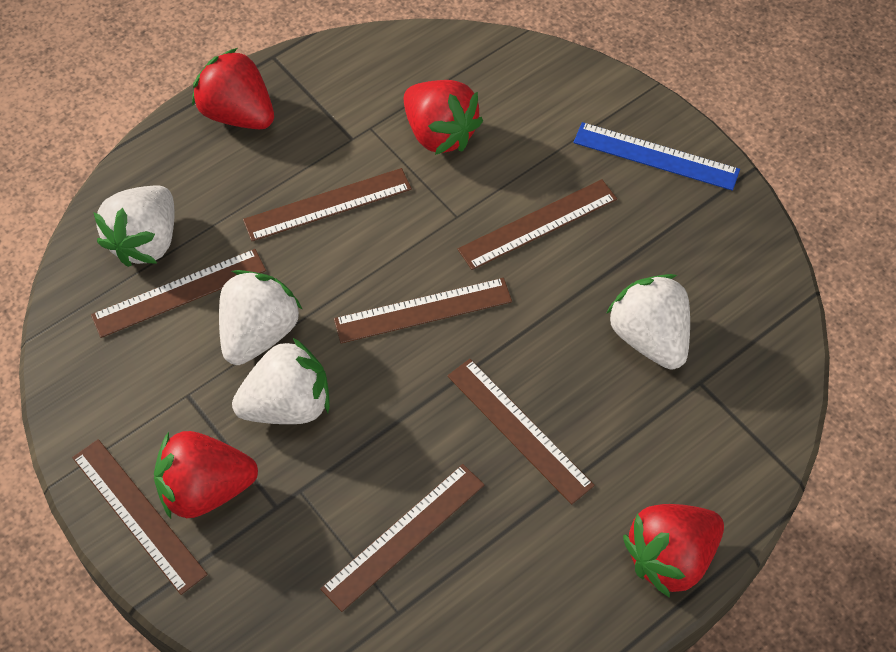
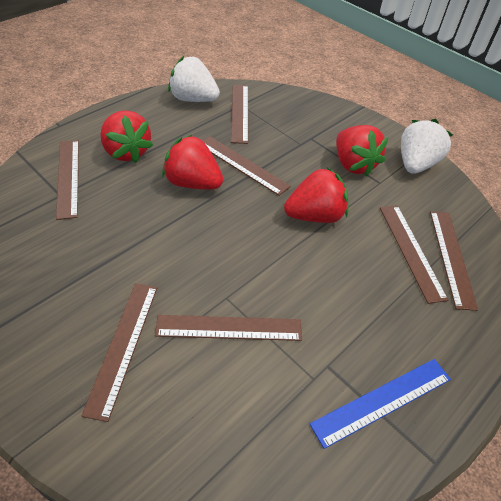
white strawberry: 4 -> 2

